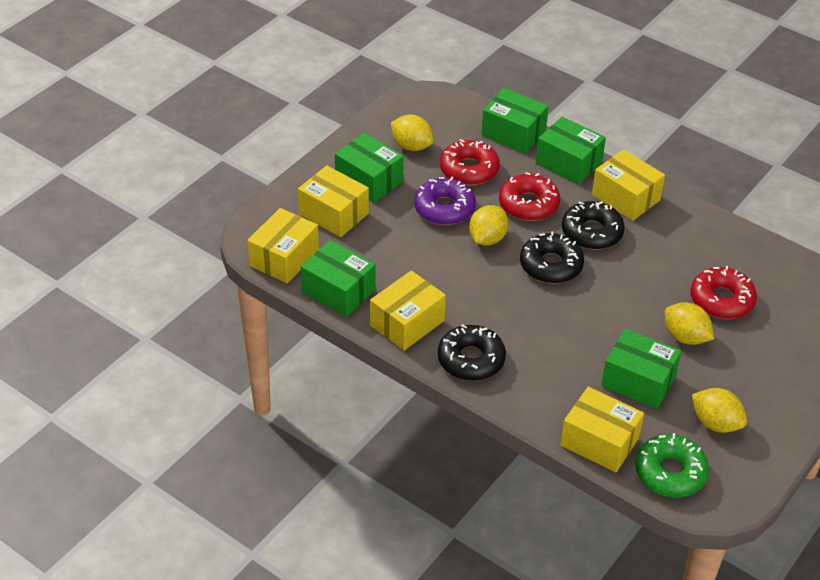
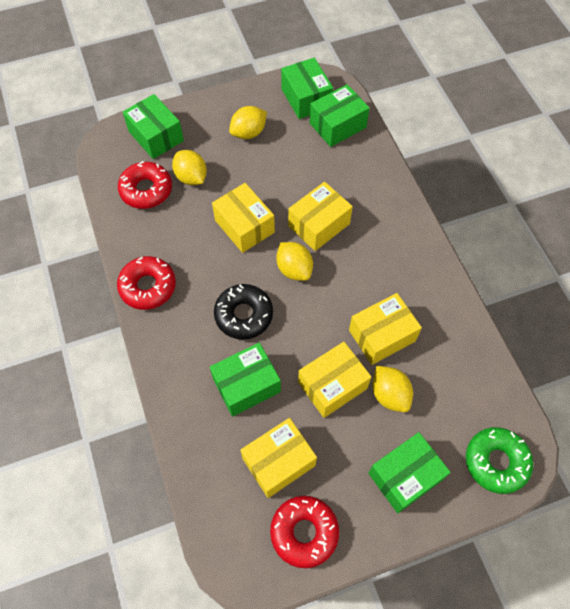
black donut: 3 -> 1
purple donut: 1 -> 0

